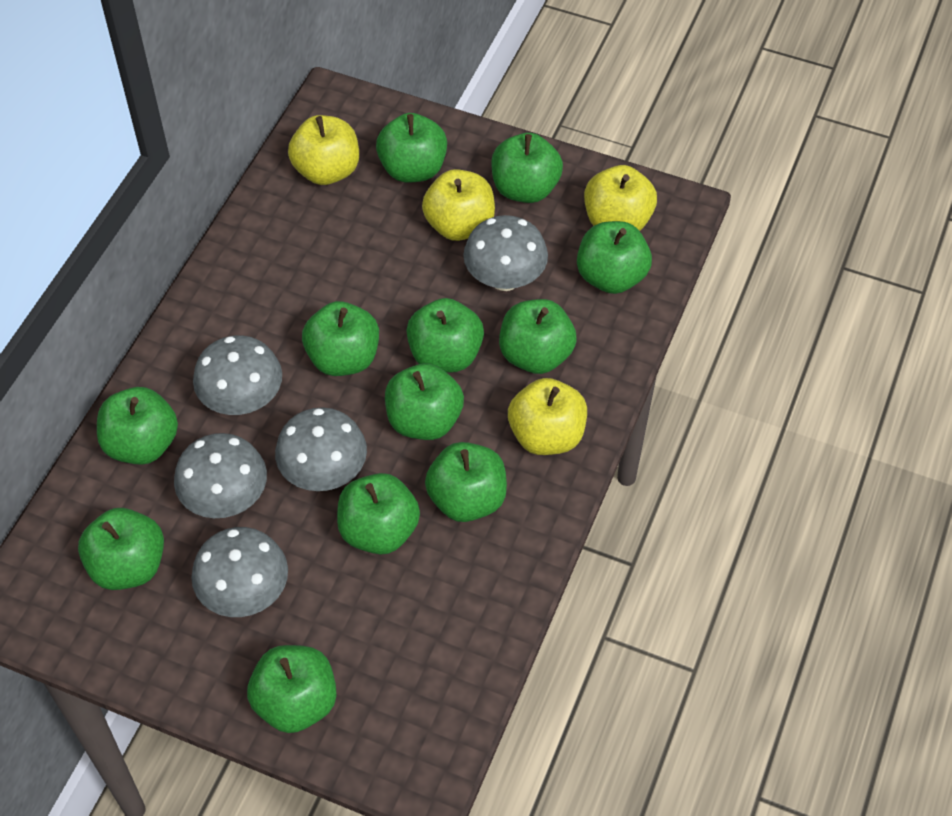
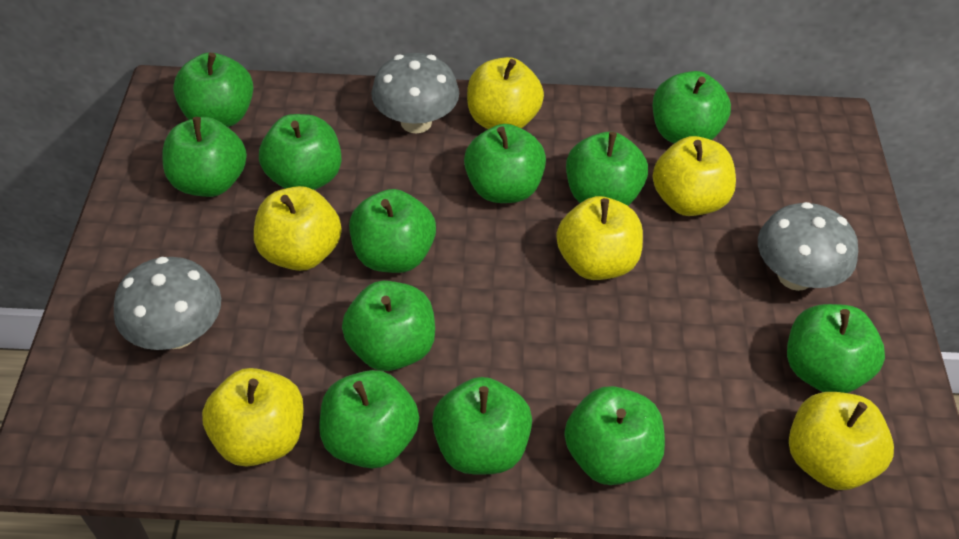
grey mushroom: 5 -> 3
yellow apple: 4 -> 6

